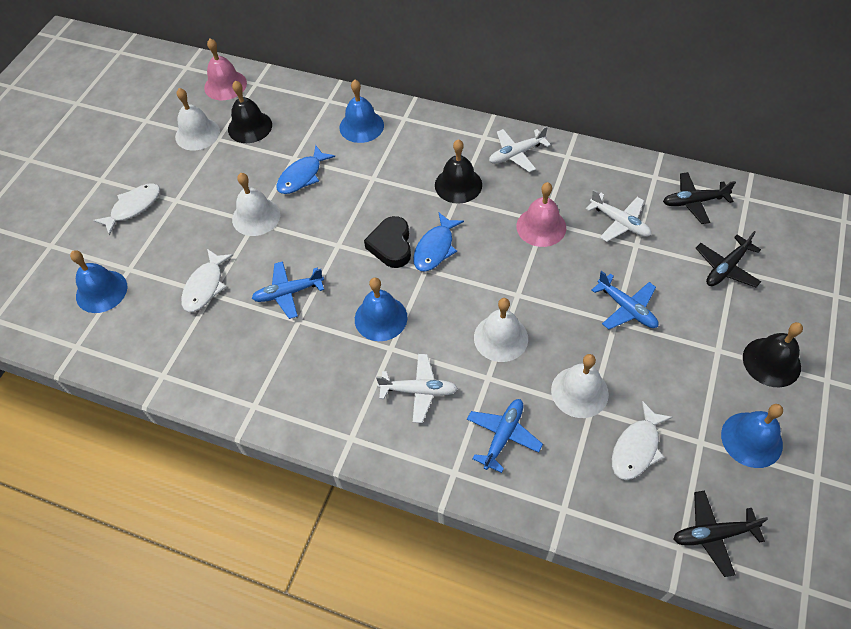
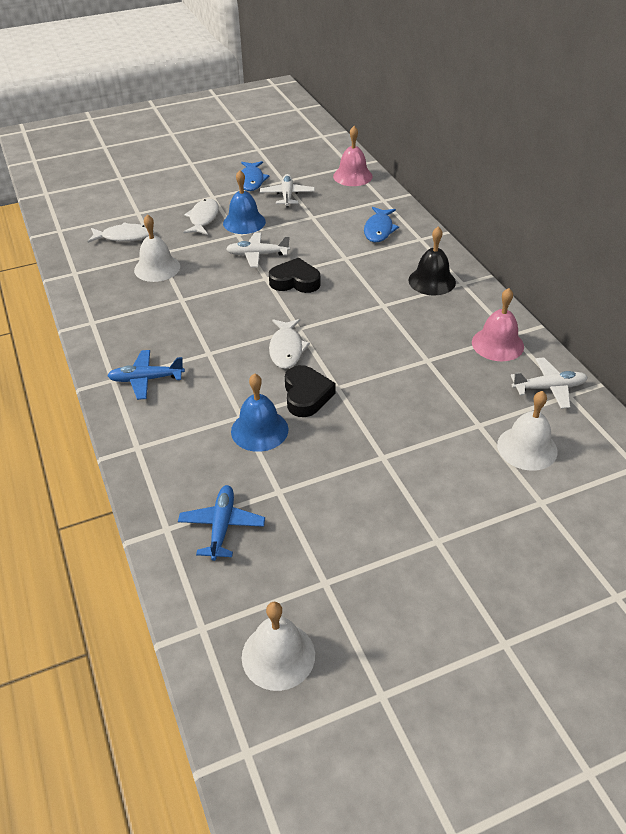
black bell: 3 -> 1
black heart: 1 -> 2
black plane: 3 -> 0
blue bell: 4 -> 2
blue plane: 3 -> 2
white bell: 4 -> 3

